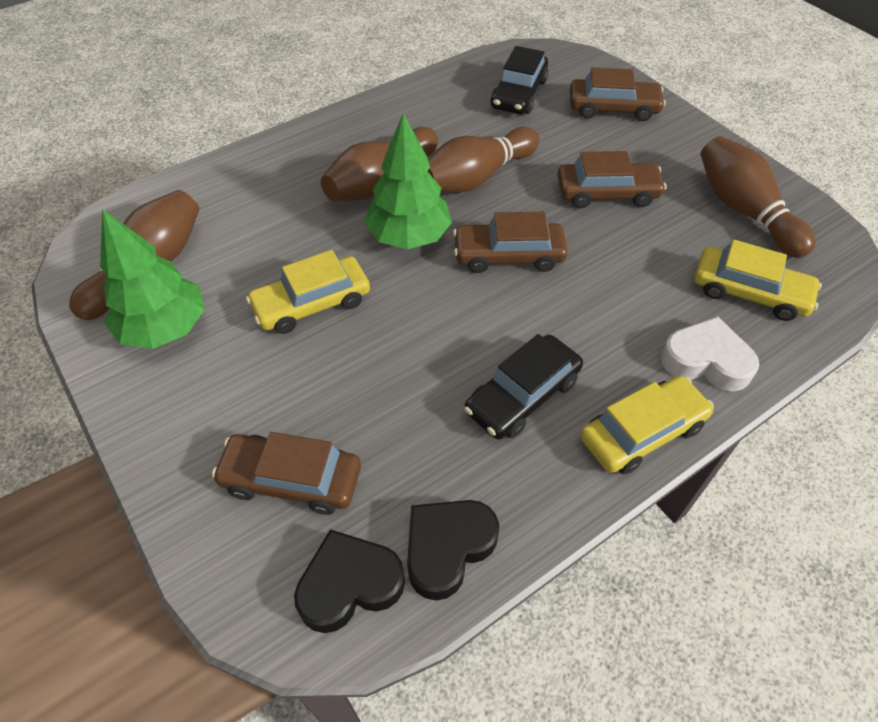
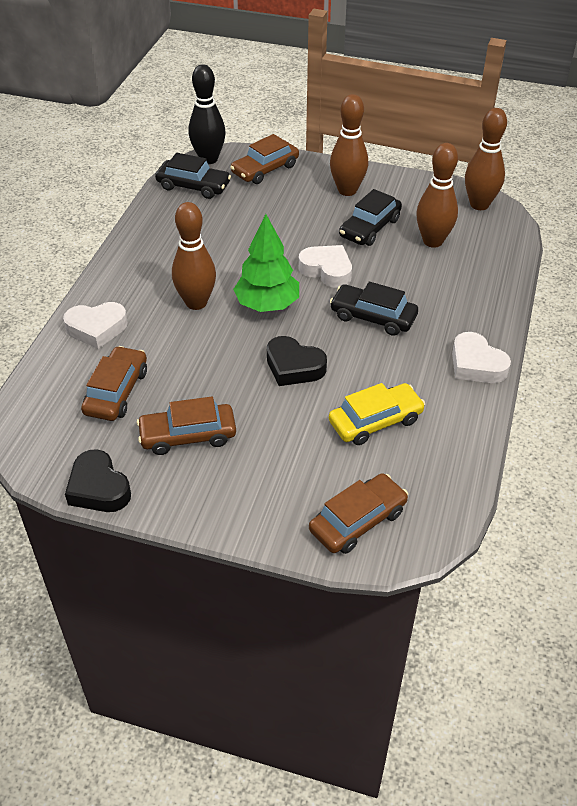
black bowling pin: 0 -> 1
black car: 2 -> 3
green tree: 2 -> 1
white heart: 1 -> 3
yellow car: 3 -> 1

